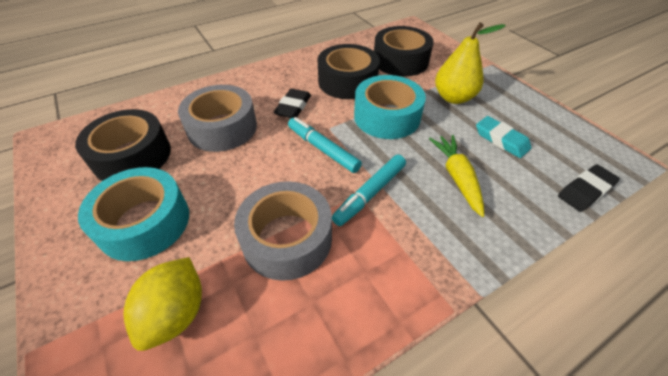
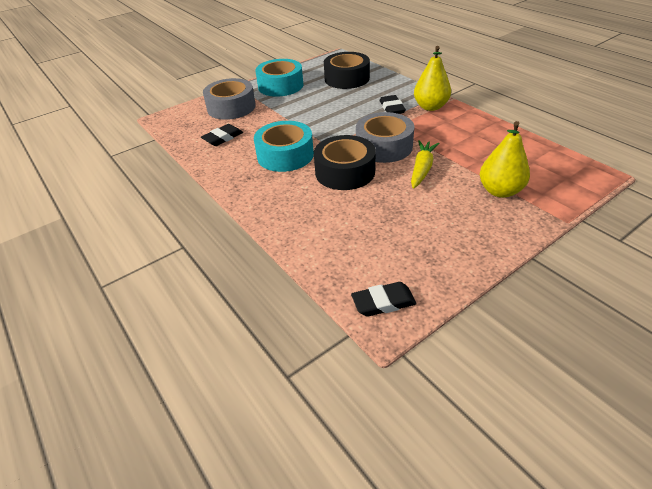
black eraser: 2 -> 3
black tape: 3 -> 2
turquoise eraser: 1 -> 0
turquoise marker: 2 -> 0
yellow lemon: 1 -> 0
yellow pear: 1 -> 2

